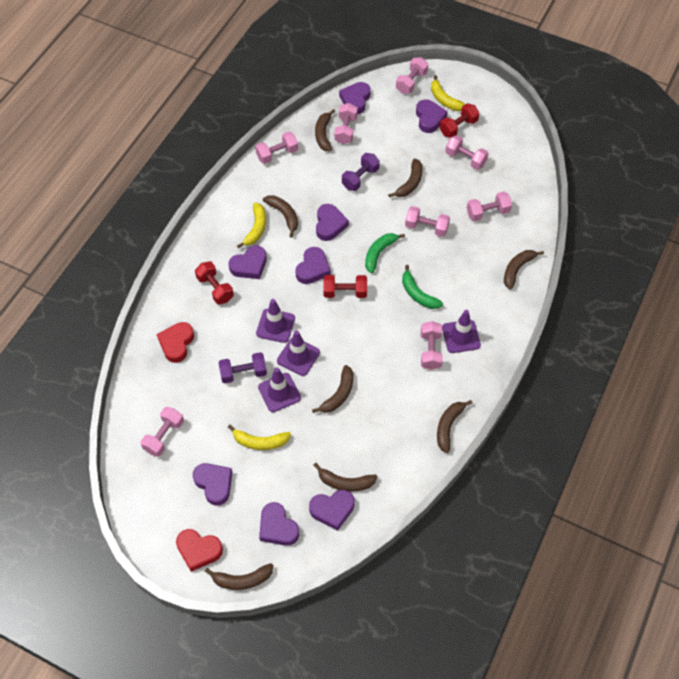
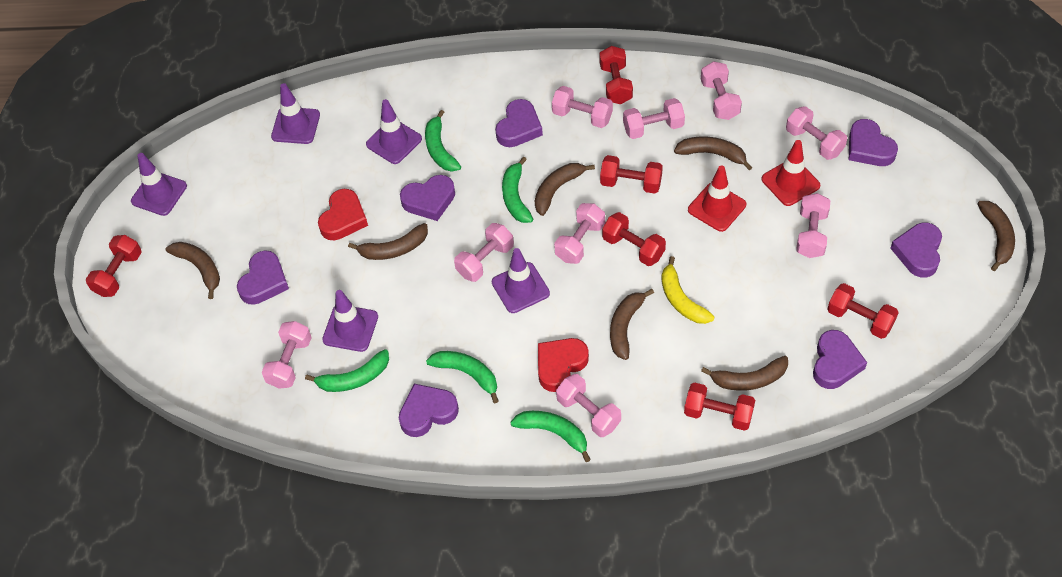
brown banana: 8 -> 7
green banana: 2 -> 5
pink dumbbell: 8 -> 9
purple dumbbell: 2 -> 0
purple heart: 8 -> 7
purple traffic cone: 4 -> 5
red dumbbell: 3 -> 6
red traffic cone: 0 -> 2
yellow banana: 3 -> 1

